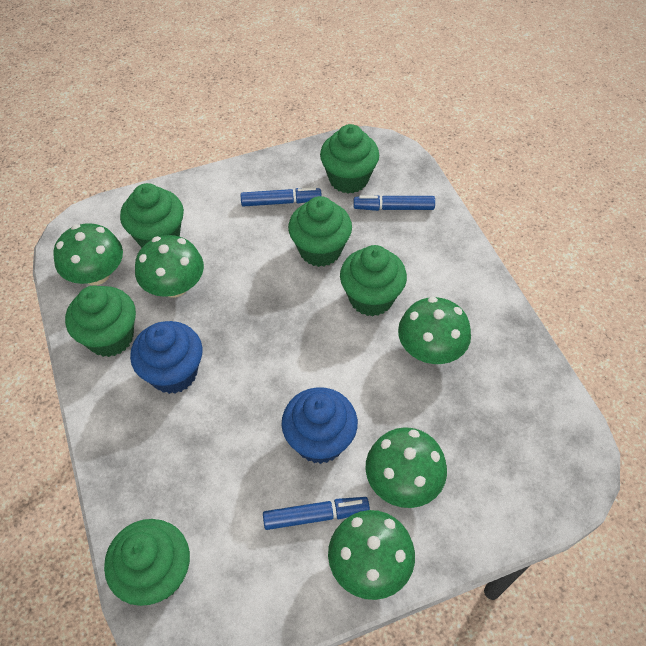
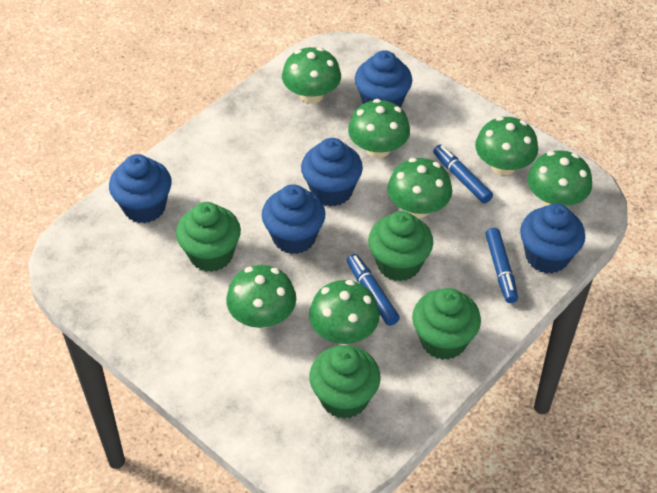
blue cupcake: 2 -> 5
green cupcake: 6 -> 4
green mushroom: 5 -> 7

